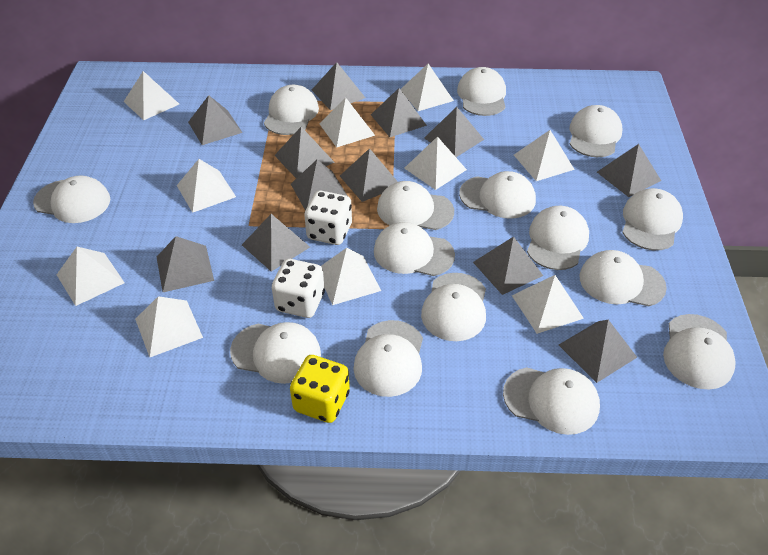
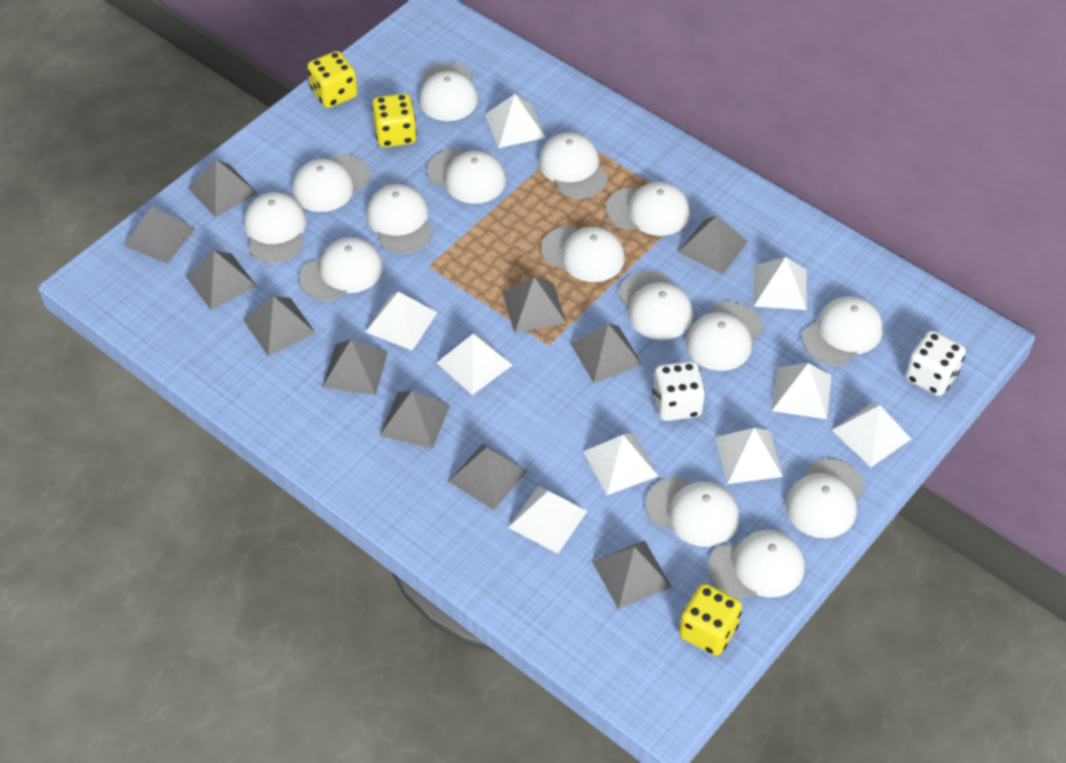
grey pyramid: 12 -> 11
white pyramid: 10 -> 9
yellow dice: 1 -> 3

